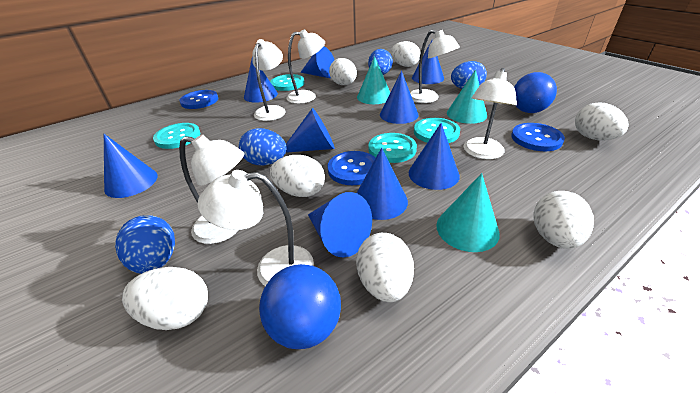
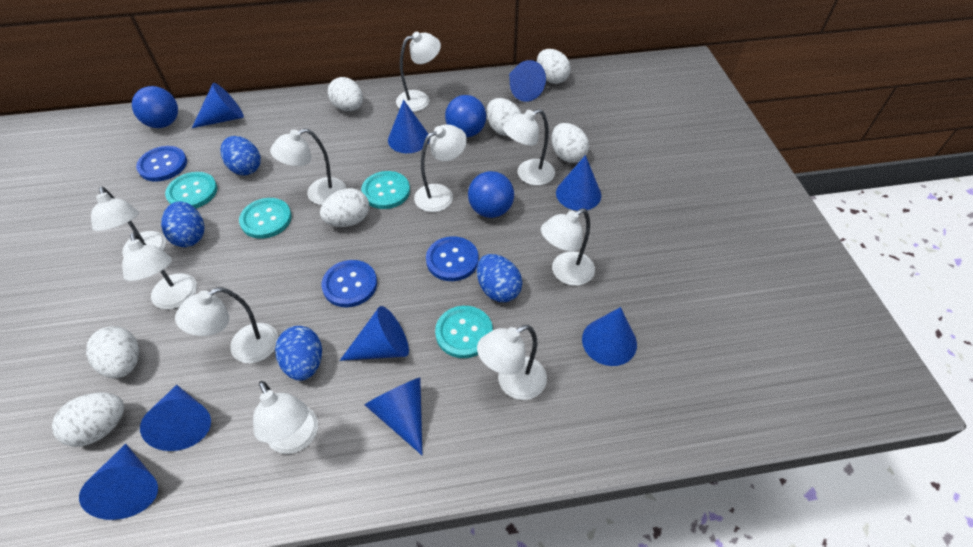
blue ball: 2 -> 3
turquoise cone: 3 -> 0
white lamp: 6 -> 10

